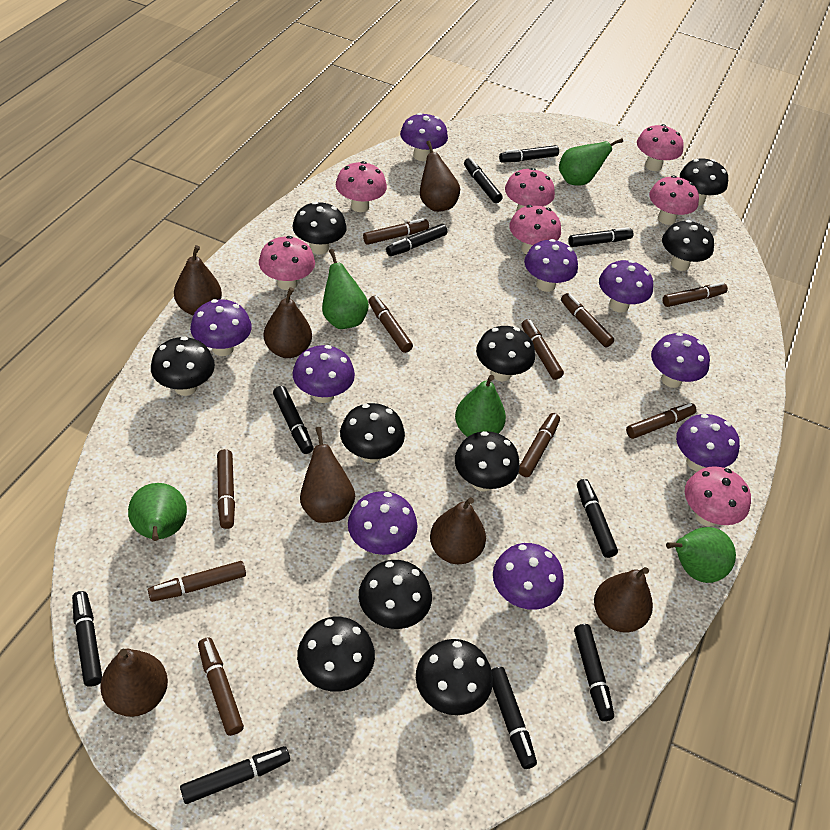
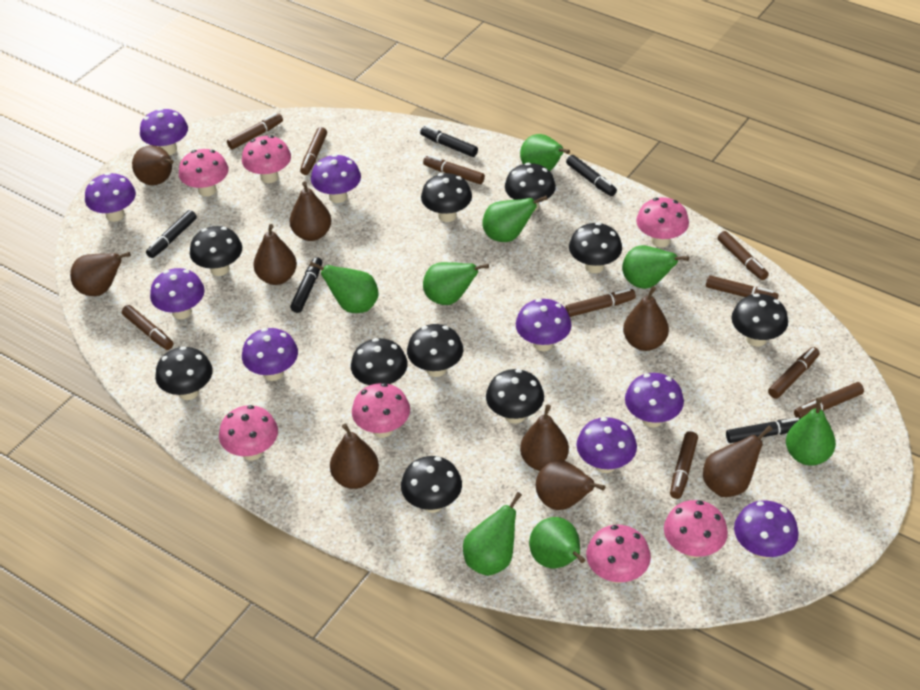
black marker: 10 -> 5
brown pear: 7 -> 9
green pear: 5 -> 8

